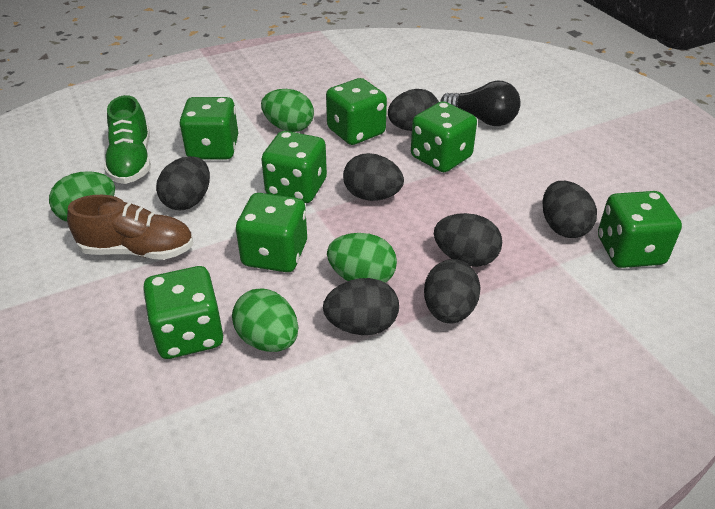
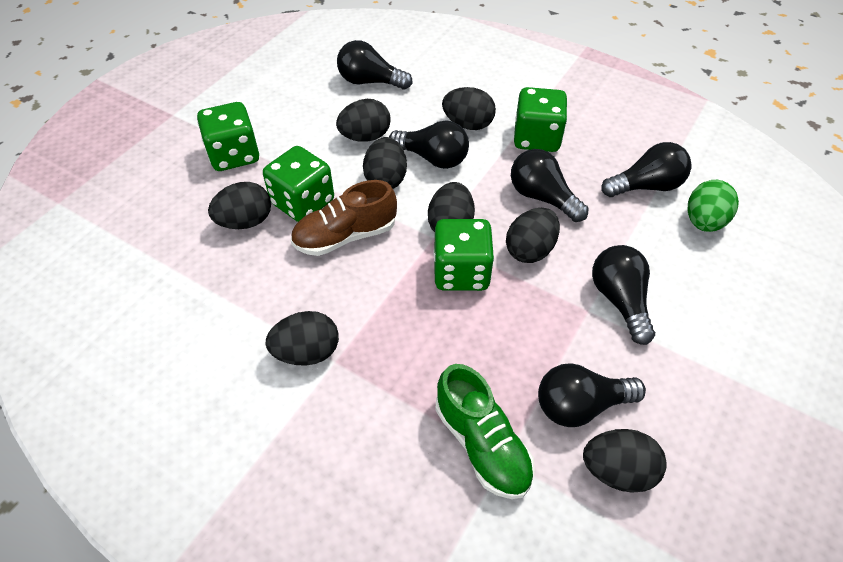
black egg: 7 -> 8
black light bulb: 1 -> 6
green dice: 7 -> 4
green egg: 4 -> 1

